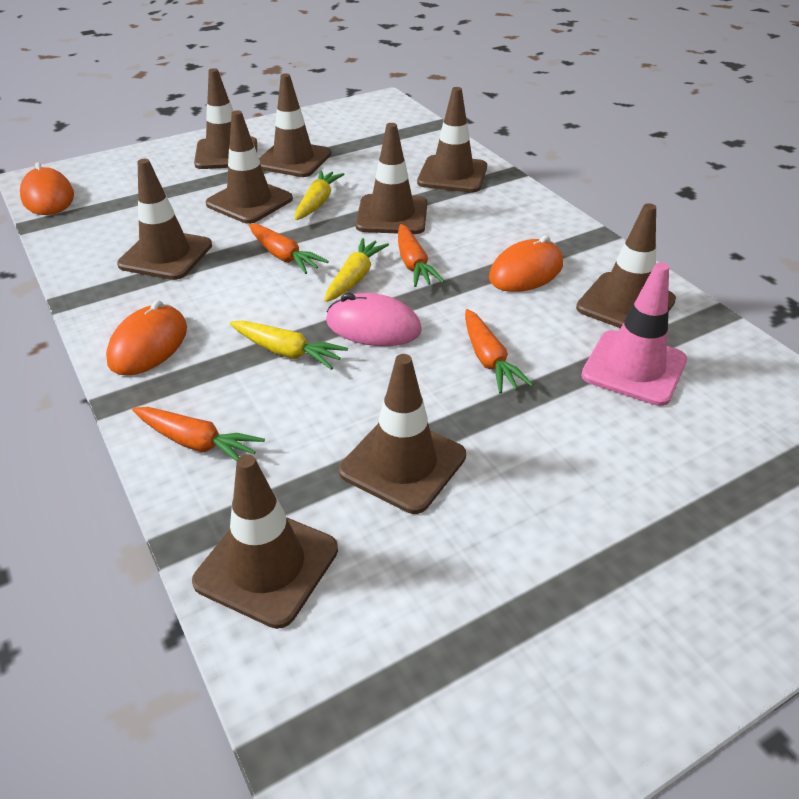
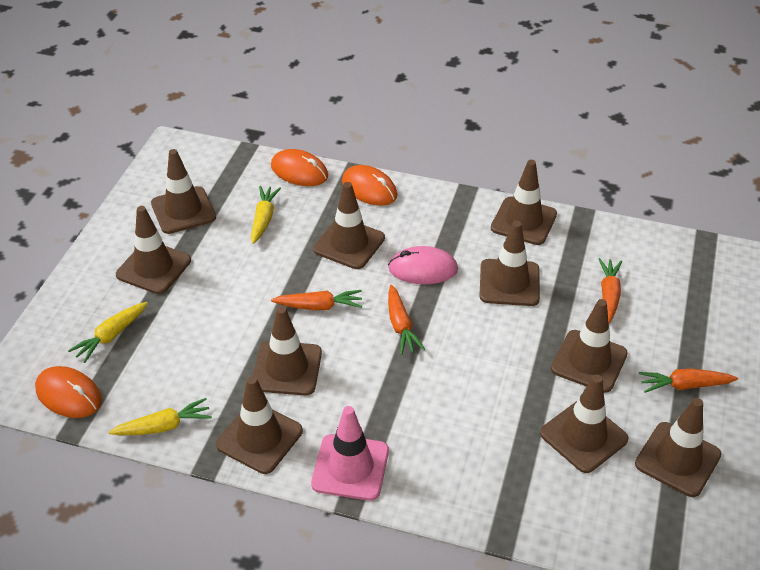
brown traffic cone: 9 -> 10

